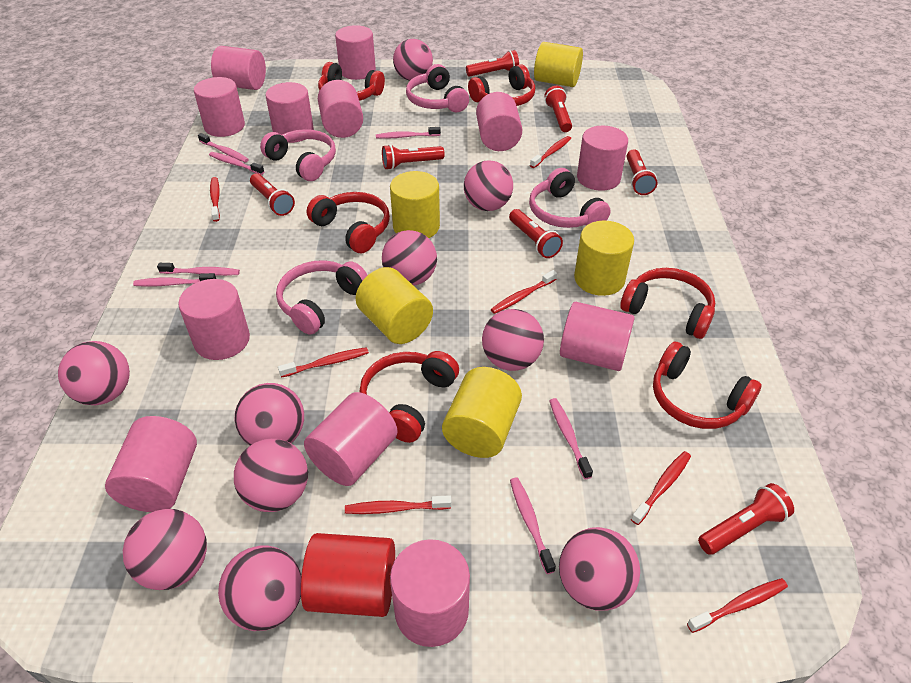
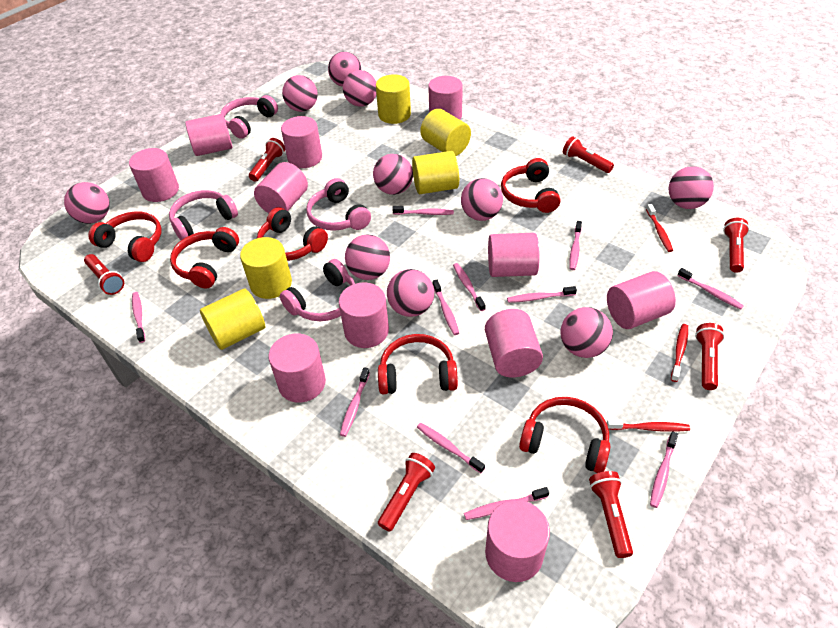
pink cylinder: 12 -> 11
pink toothbrush: 7 -> 11
red cylinder: 1 -> 0
red toothbrush: 7 -> 3

